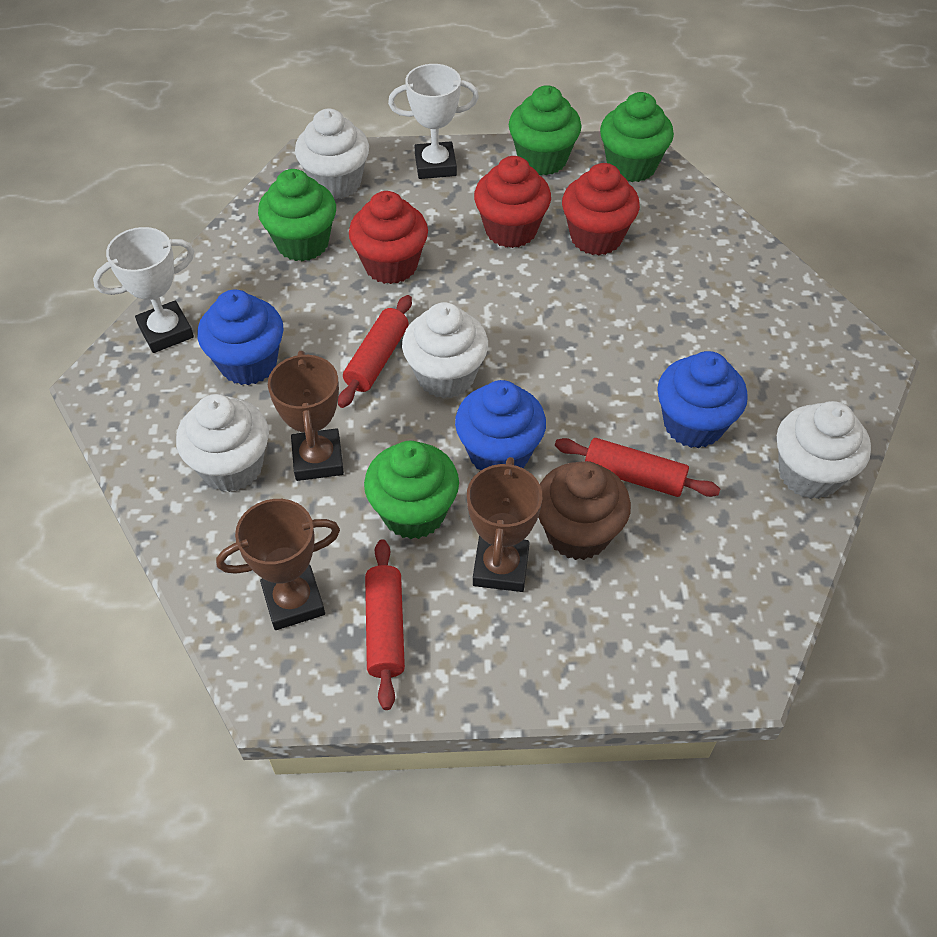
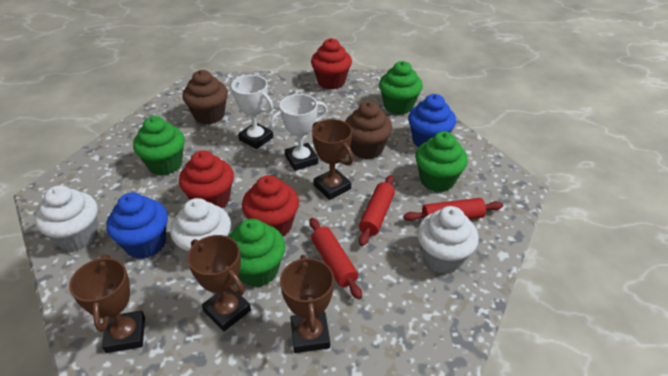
blue cupcake: 3 -> 2
brown cupcake: 1 -> 2
brown trophy: 3 -> 4
white cupcake: 4 -> 3

